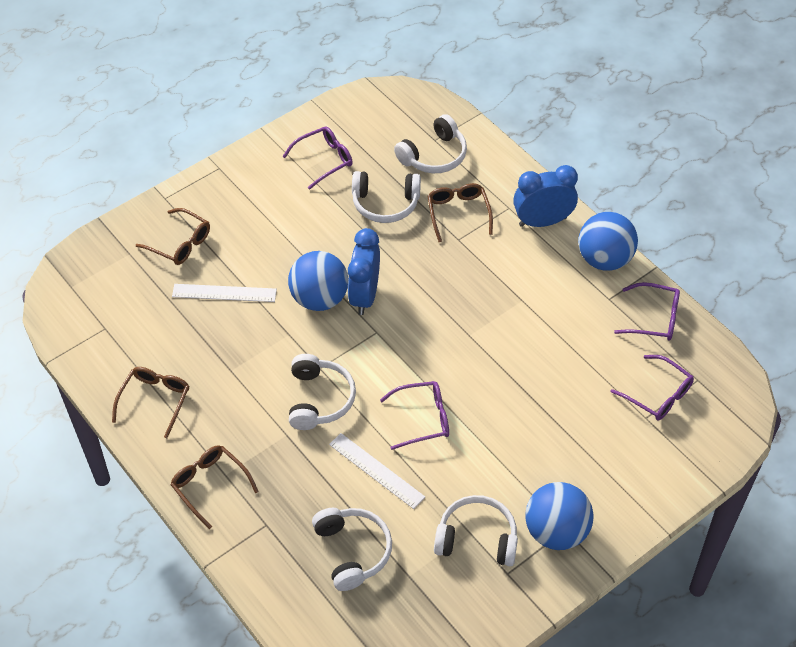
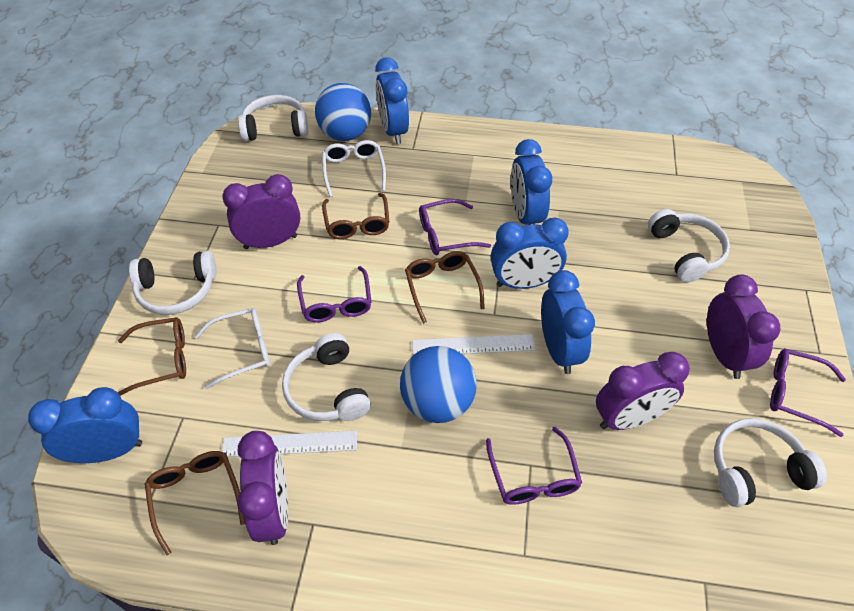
blue ball: 3 -> 2
blue clock: 2 -> 5
purple clock: 0 -> 4
white glasses: 0 -> 2

